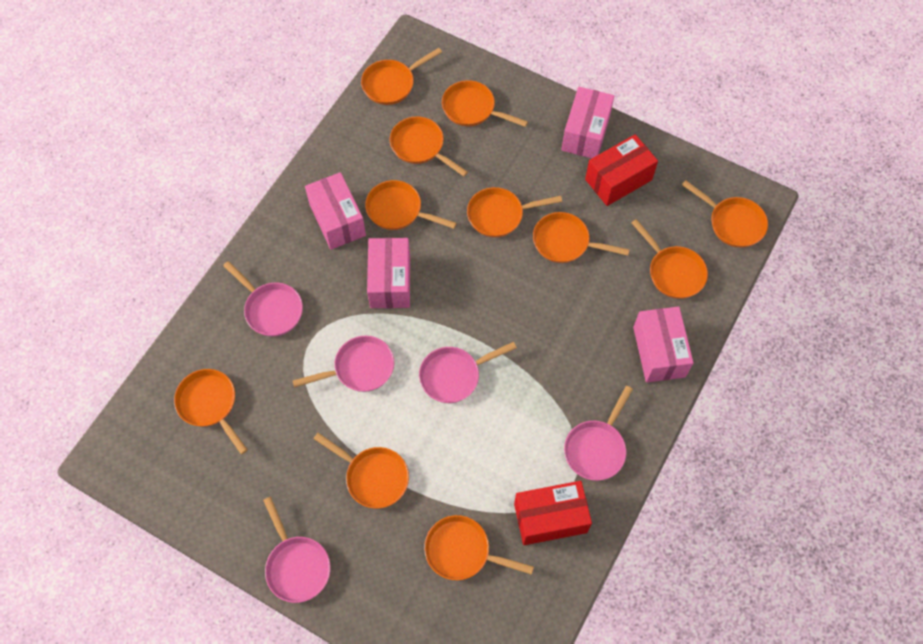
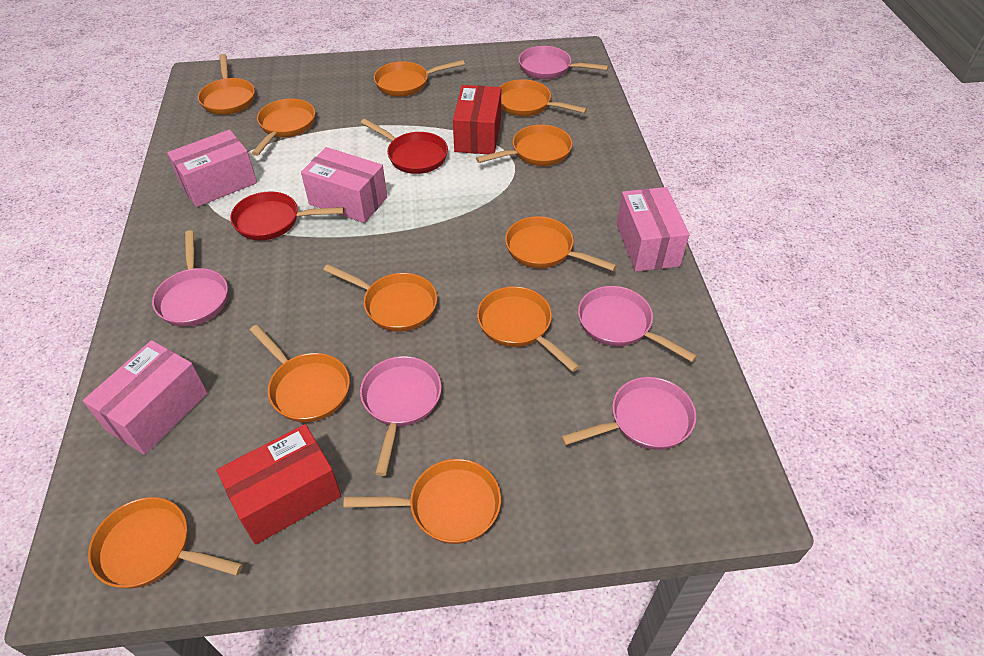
red pan: 0 -> 2

